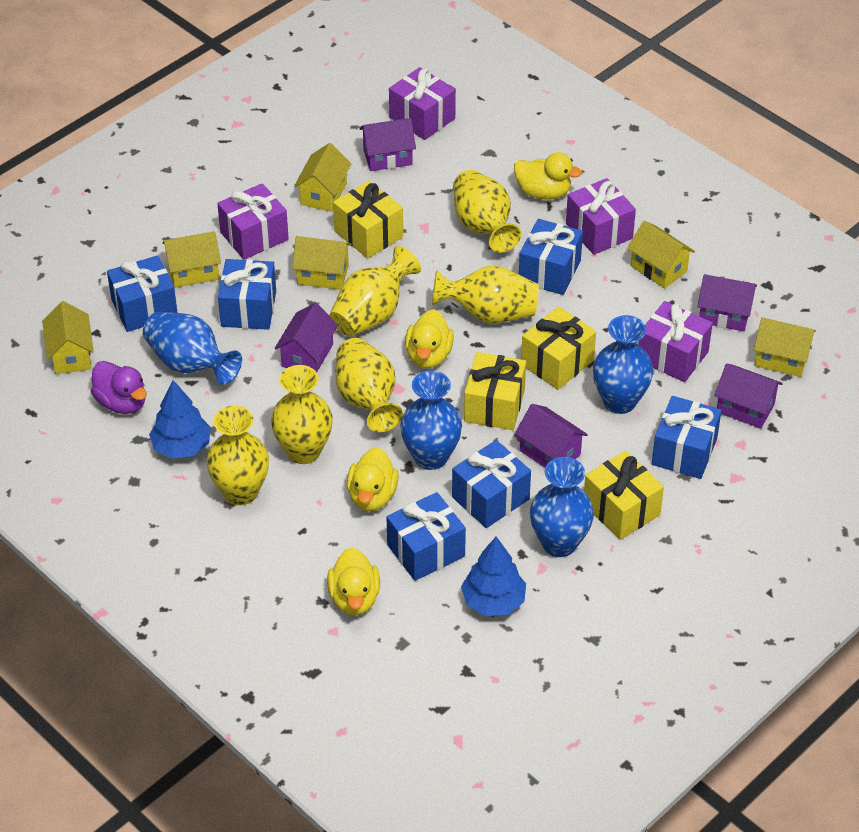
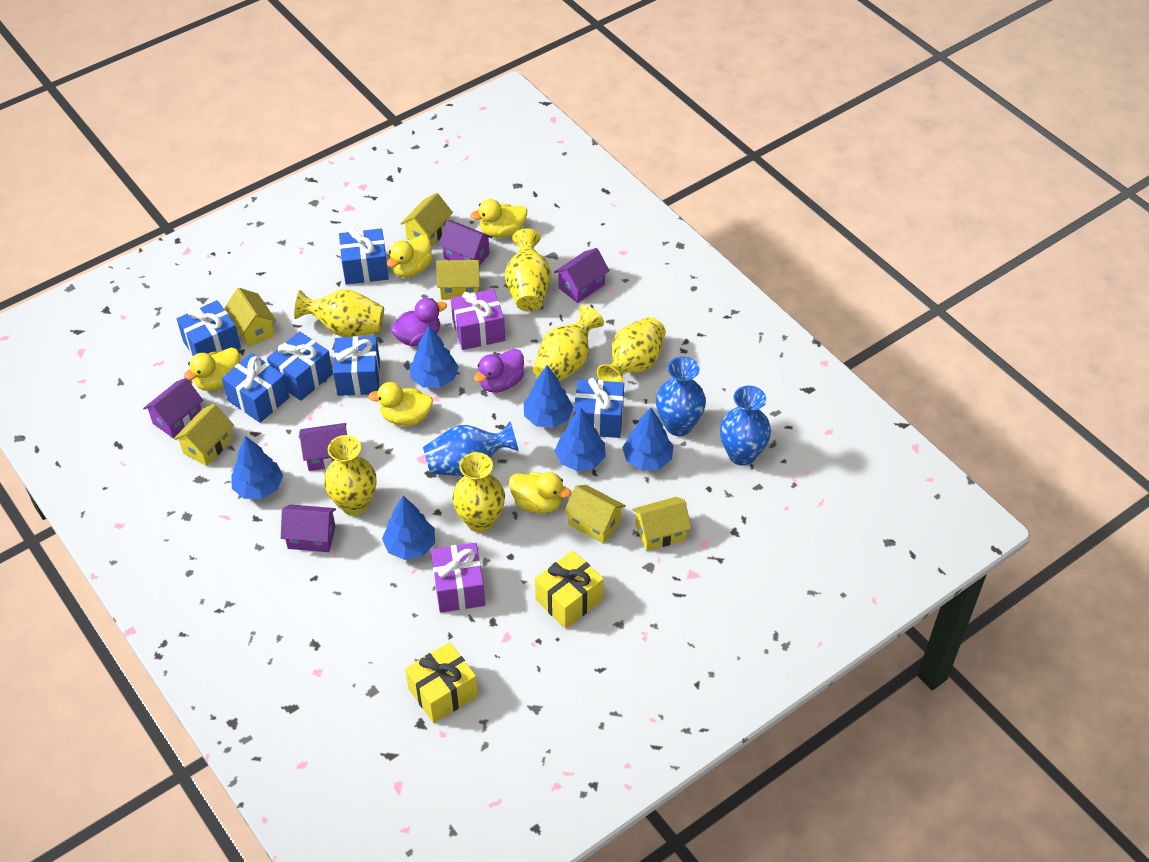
blue tree: 2 -> 6
blue vase: 4 -> 3
purple duck: 1 -> 2
purple gift: 4 -> 2
yellow duck: 4 -> 5
yellow gift: 4 -> 2

